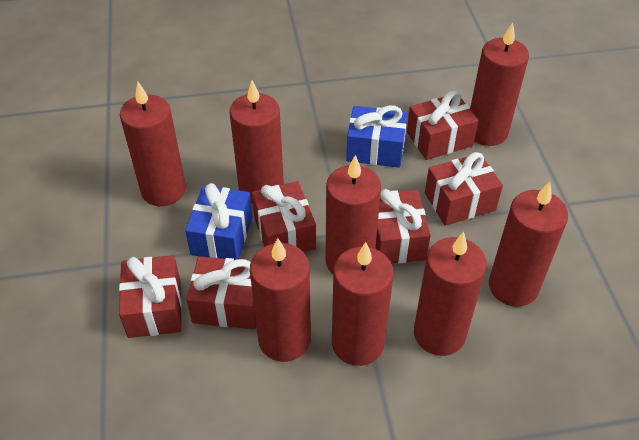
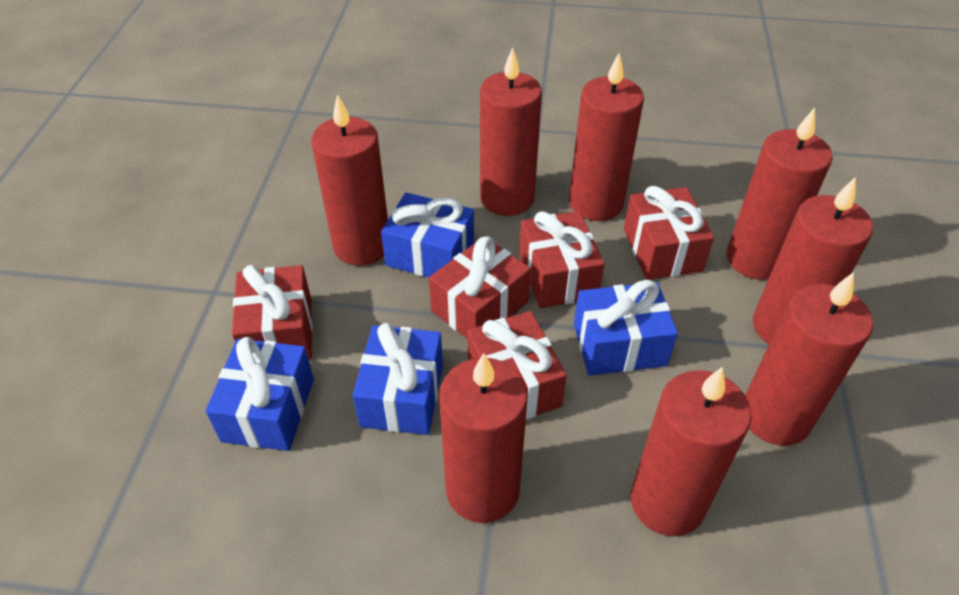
blue gift: 2 -> 4
red gift: 6 -> 5

